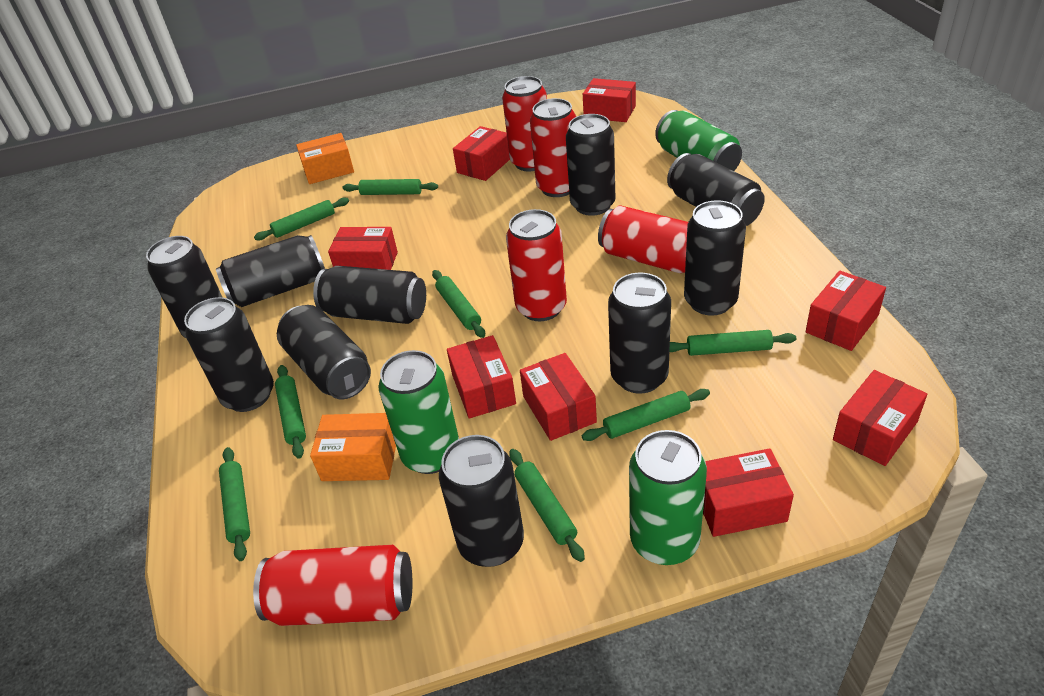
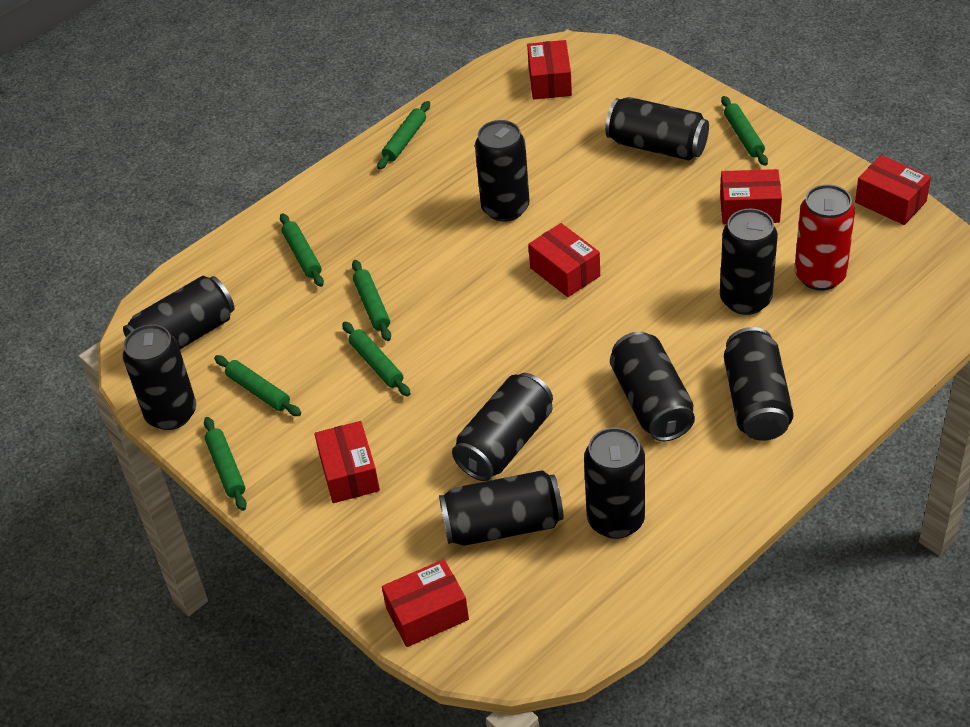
green can: 3 -> 0
green rolling pin: 8 -> 7
orange box: 2 -> 0
red box: 8 -> 6
red can: 5 -> 1

